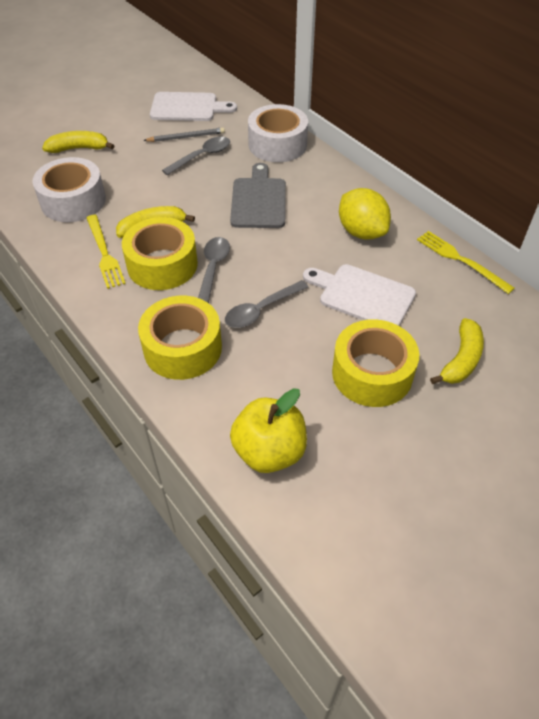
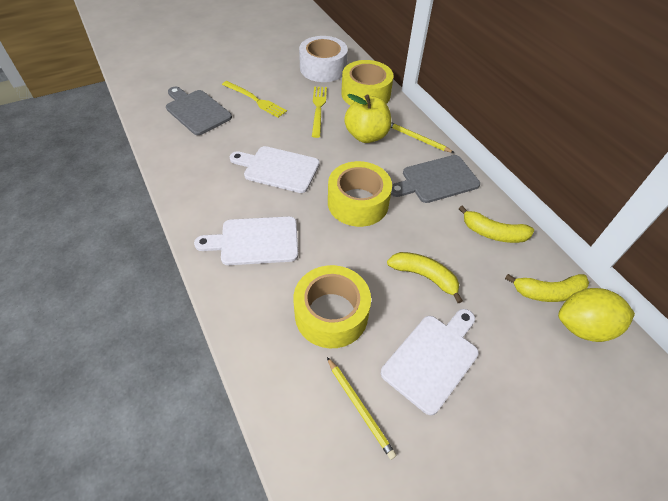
grey cutting board: 1 -> 2
grey pencil: 1 -> 0
grey spoon: 3 -> 0
white cutting board: 2 -> 3
white tape: 2 -> 1
yellow pencil: 0 -> 2

